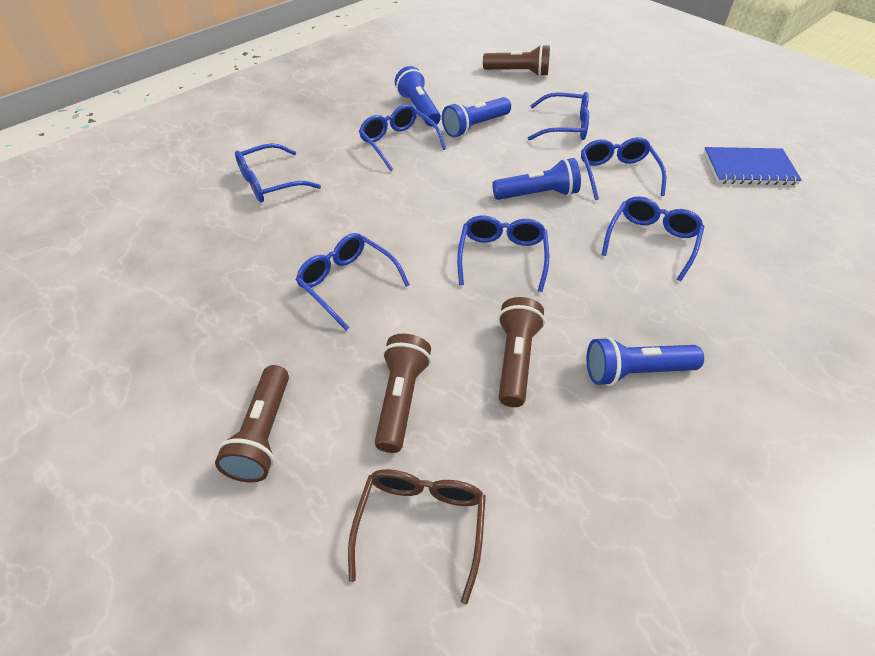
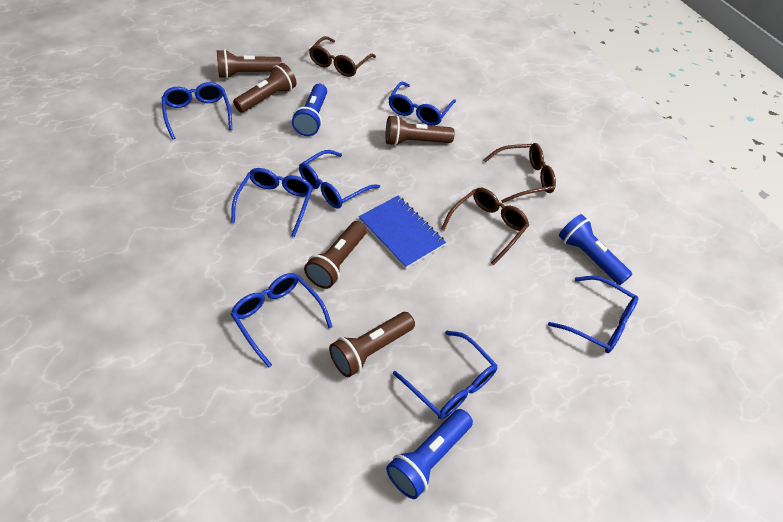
blue flashlight: 4 -> 3
brown flashlight: 4 -> 5
brown glasses: 1 -> 3

